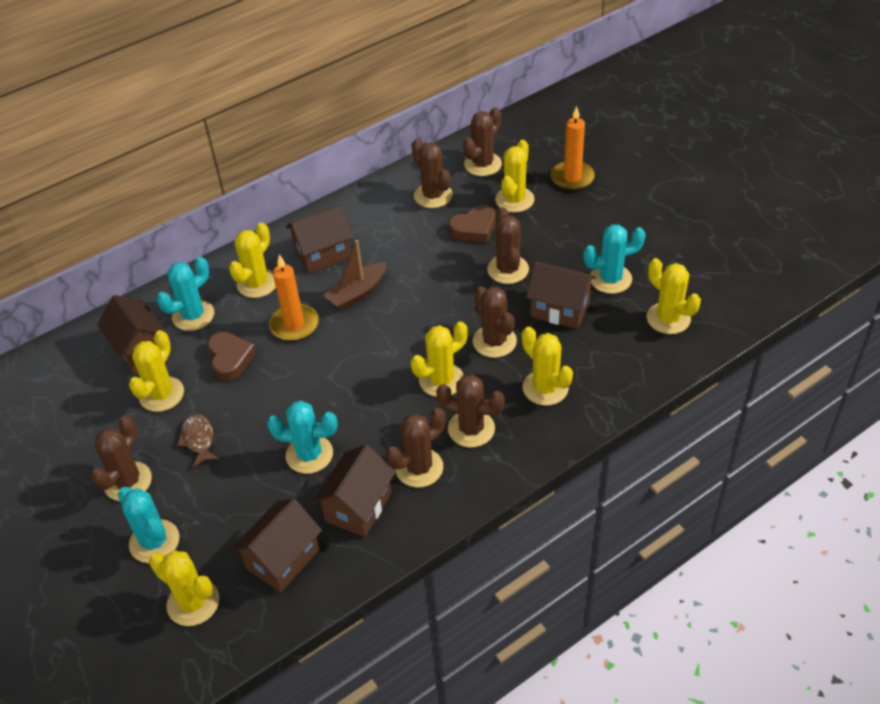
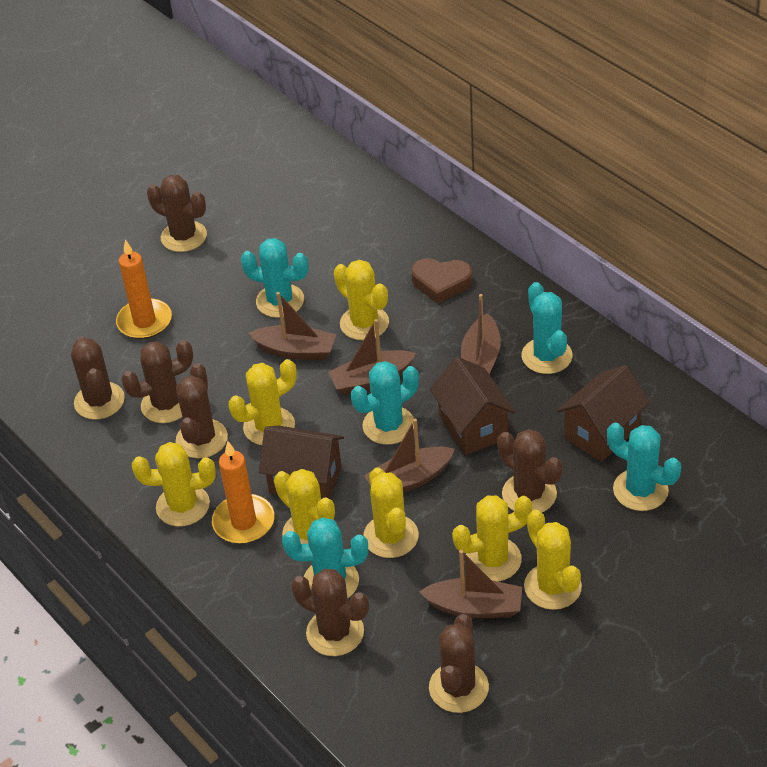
brown boat: 1 -> 5
brown fish: 1 -> 0
brown heart: 2 -> 1
brown house: 5 -> 3
turquoise cactus: 4 -> 5

